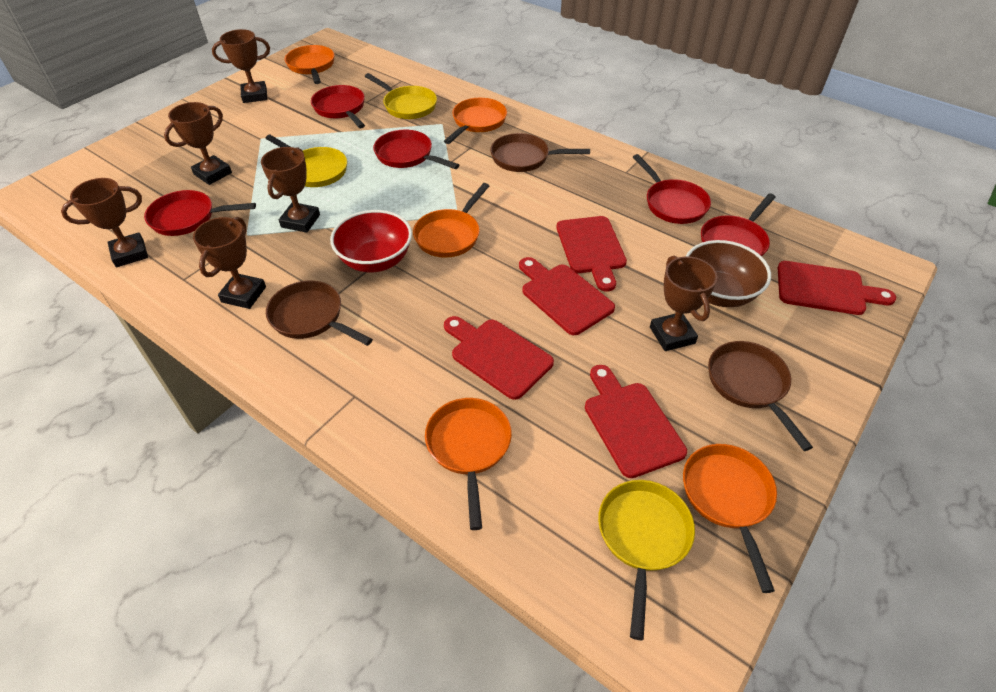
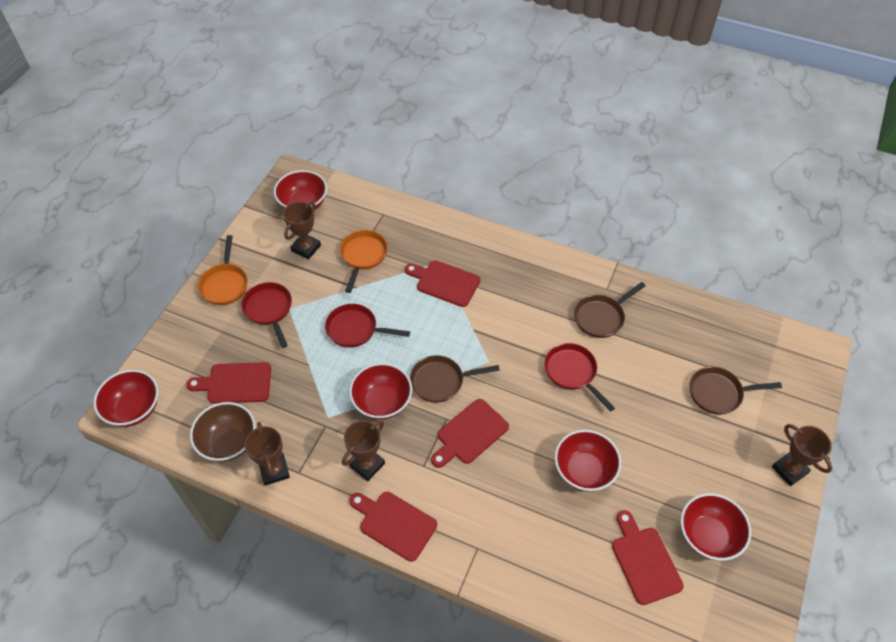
brown trophy: 6 -> 4
orange pan: 5 -> 2
red bowl: 1 -> 5
red pan: 5 -> 3
yellow pan: 3 -> 0

